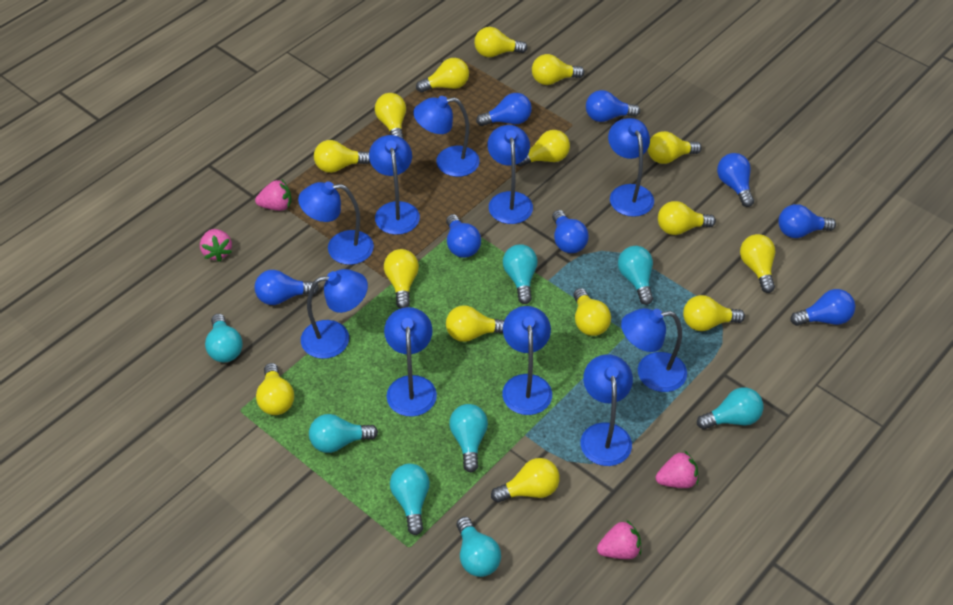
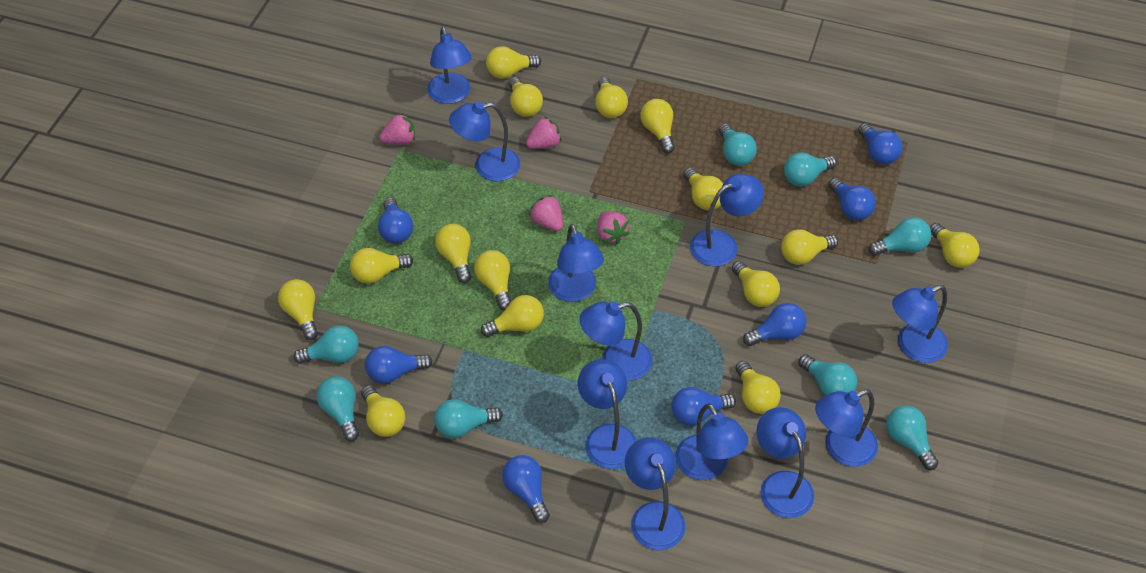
blue lamp: 10 -> 11
blue light bulb: 8 -> 7

